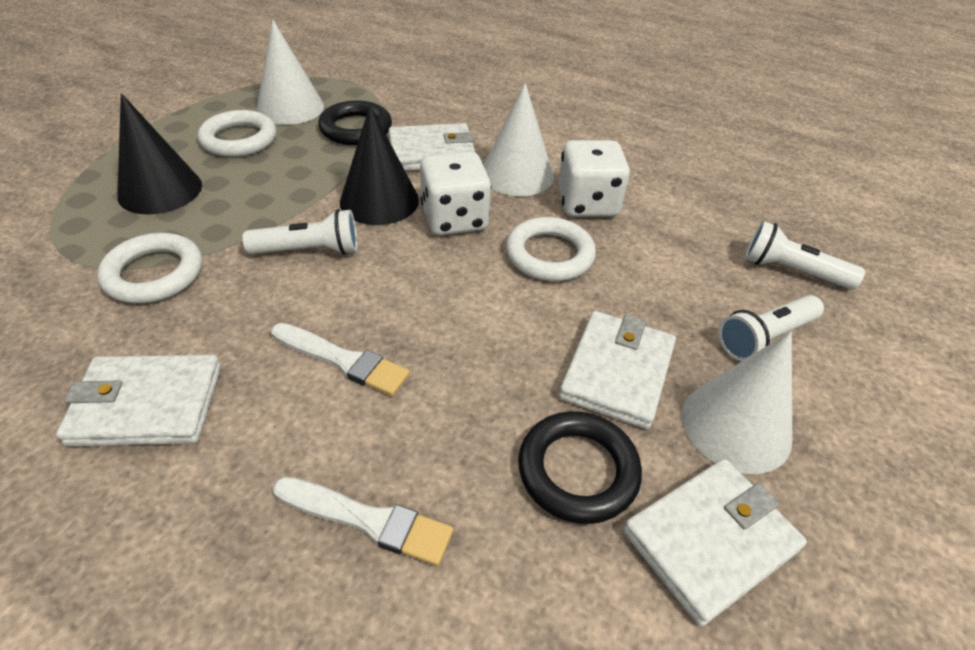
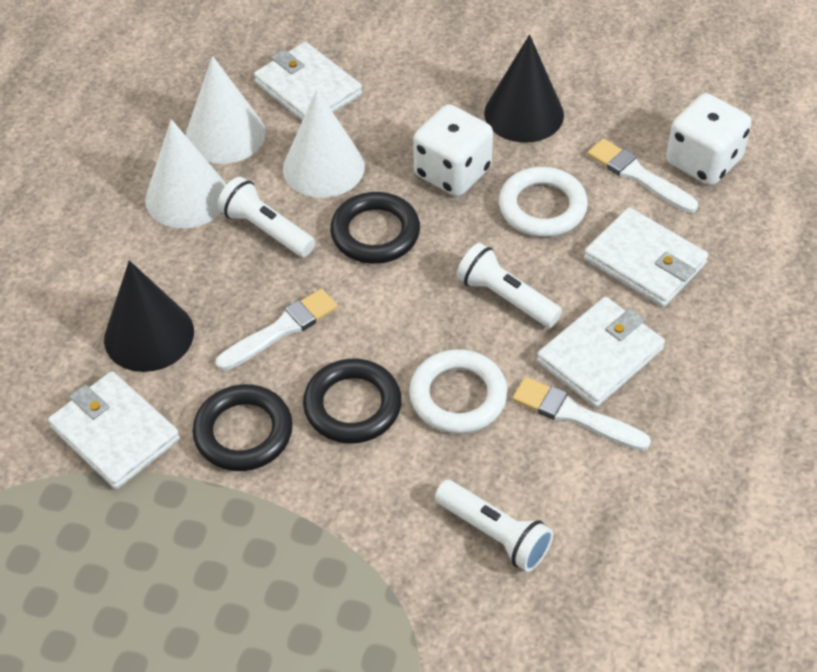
black ring: 2 -> 3
white brush: 2 -> 3
white ring: 3 -> 2

